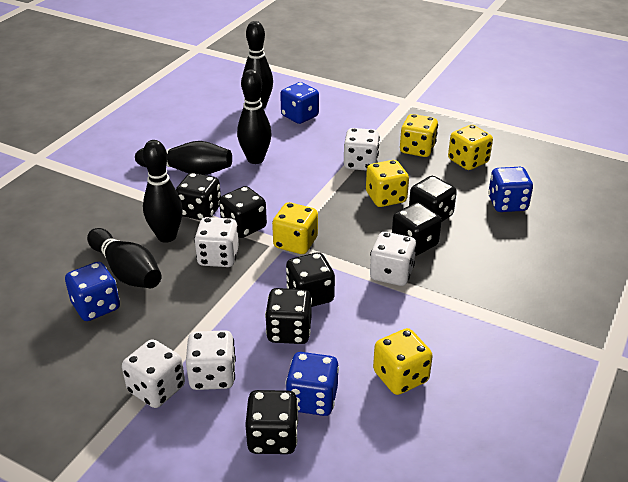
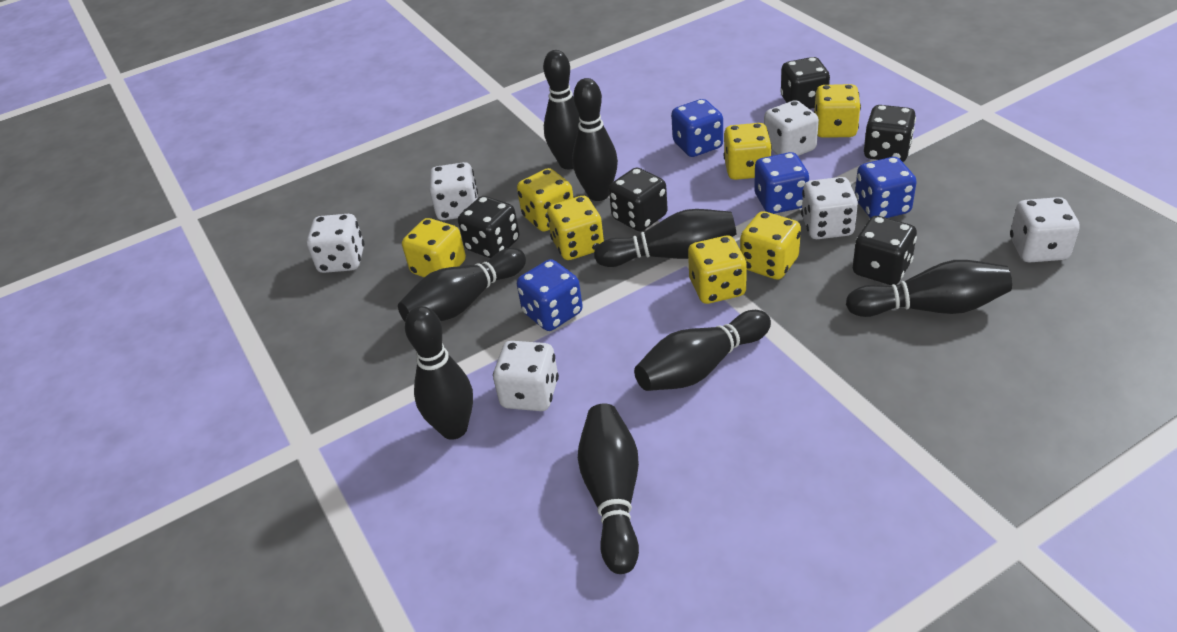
black bowling pin: 5 -> 8
black dice: 7 -> 5
white dice: 5 -> 6
yellow dice: 5 -> 7

